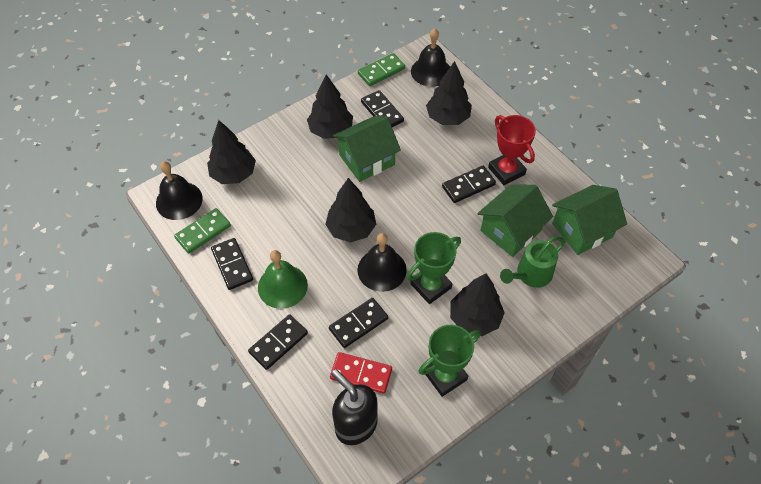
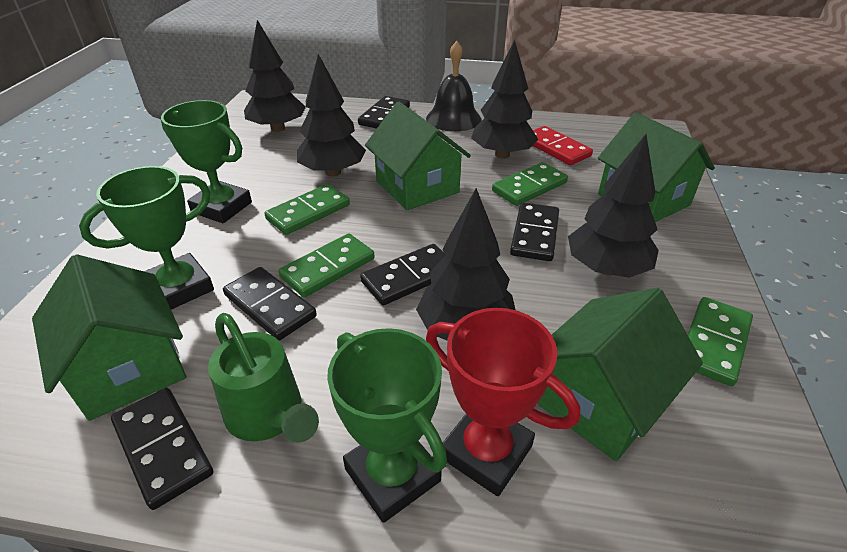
black bell: 3 -> 1
black soap dispenser: 1 -> 0
green bell: 1 -> 0
green domino: 2 -> 4
green house: 3 -> 4
green trophy: 2 -> 3

